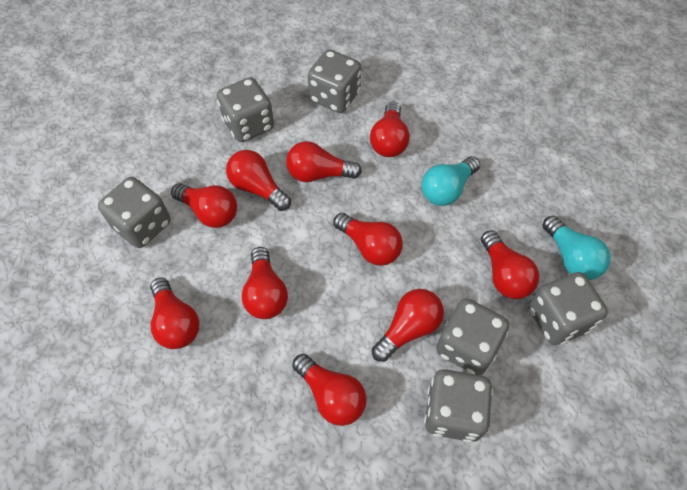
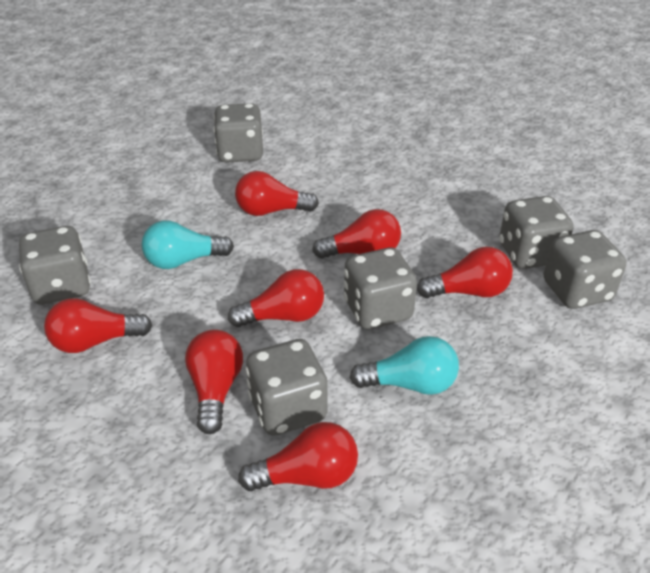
red light bulb: 10 -> 7

